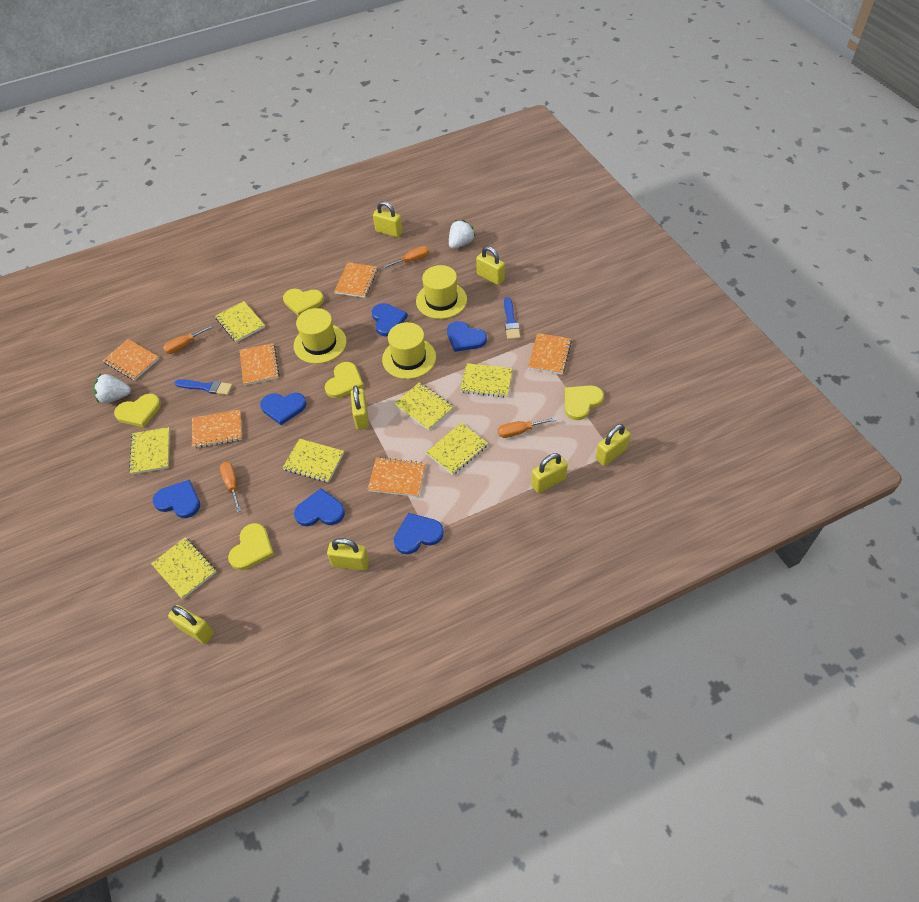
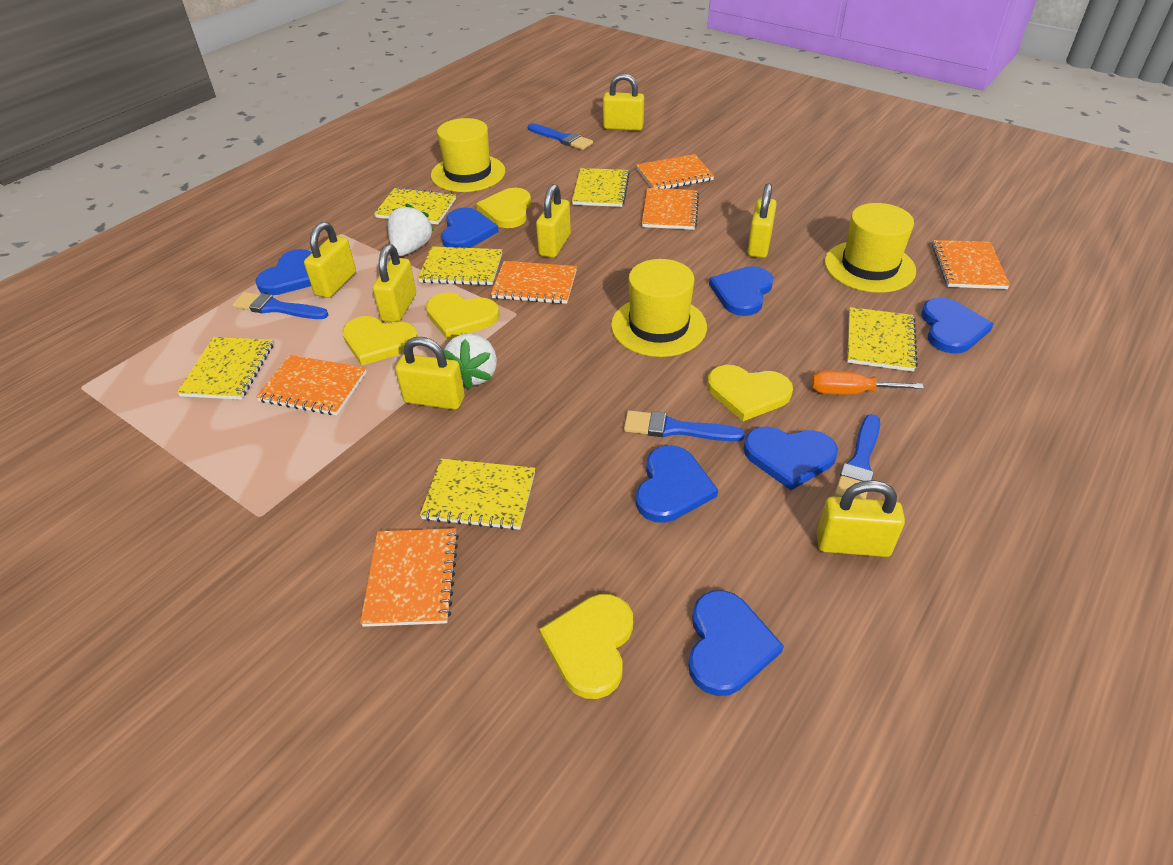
blue brush: 2 -> 4
blue heart: 6 -> 7
orange screwdriver: 4 -> 1
yellow notebook: 7 -> 6

